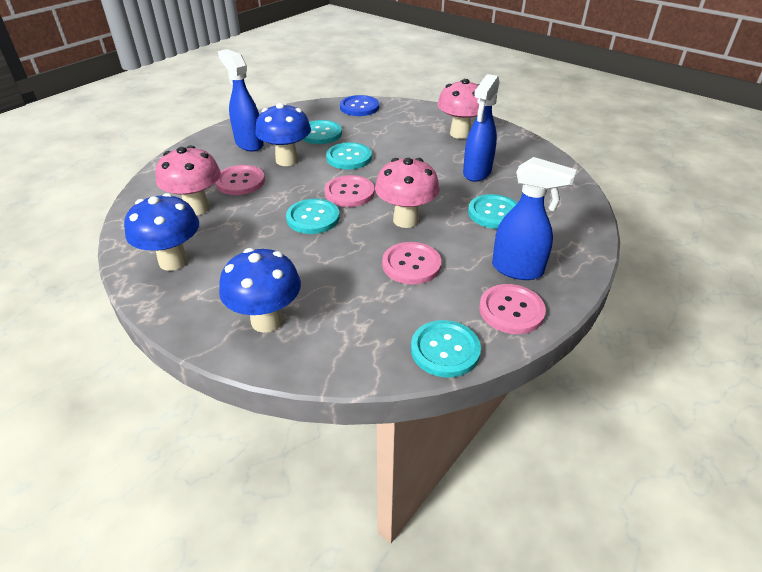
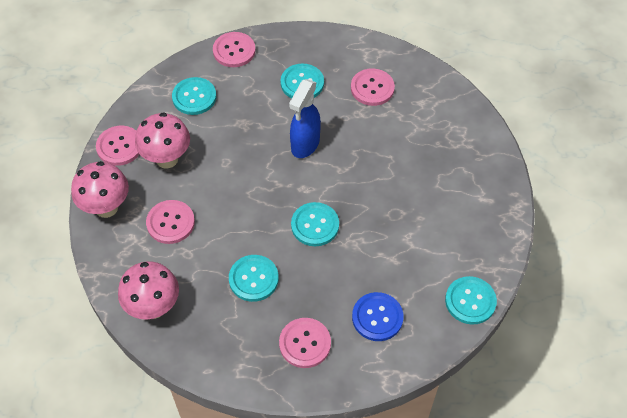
blue mushroom: 3 -> 0
blue spray bottle: 3 -> 1
pink button: 4 -> 5

